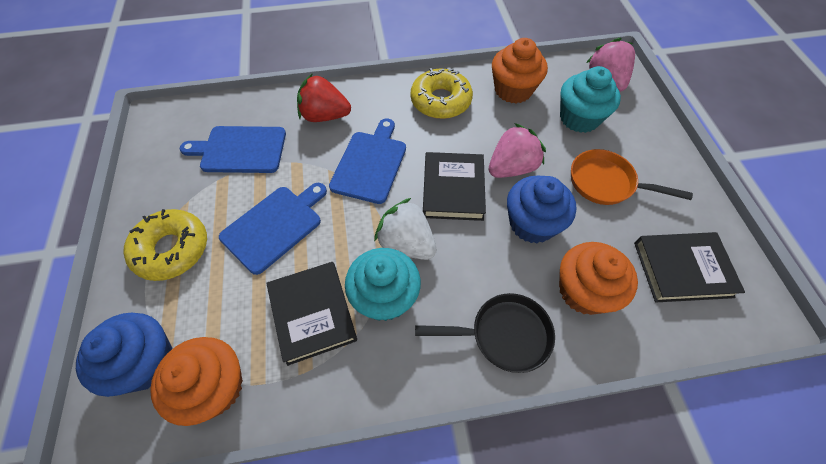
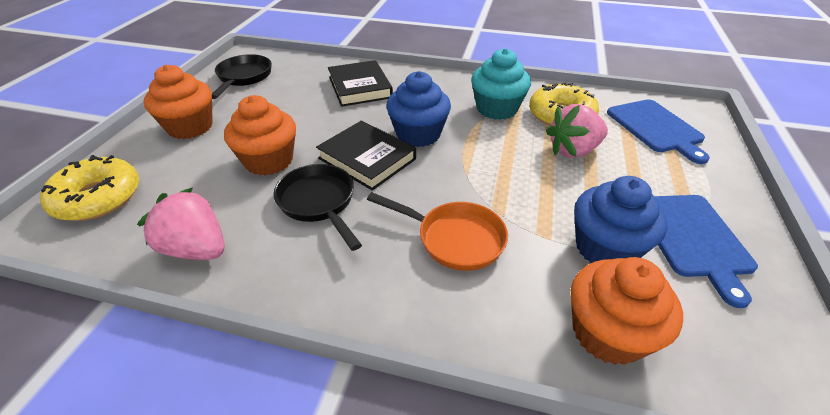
black book: 3 -> 2
black pan: 1 -> 2
blue cutting board: 3 -> 2
red strawberry: 1 -> 0
turquoise cupcake: 2 -> 1
white strawberry: 1 -> 0

